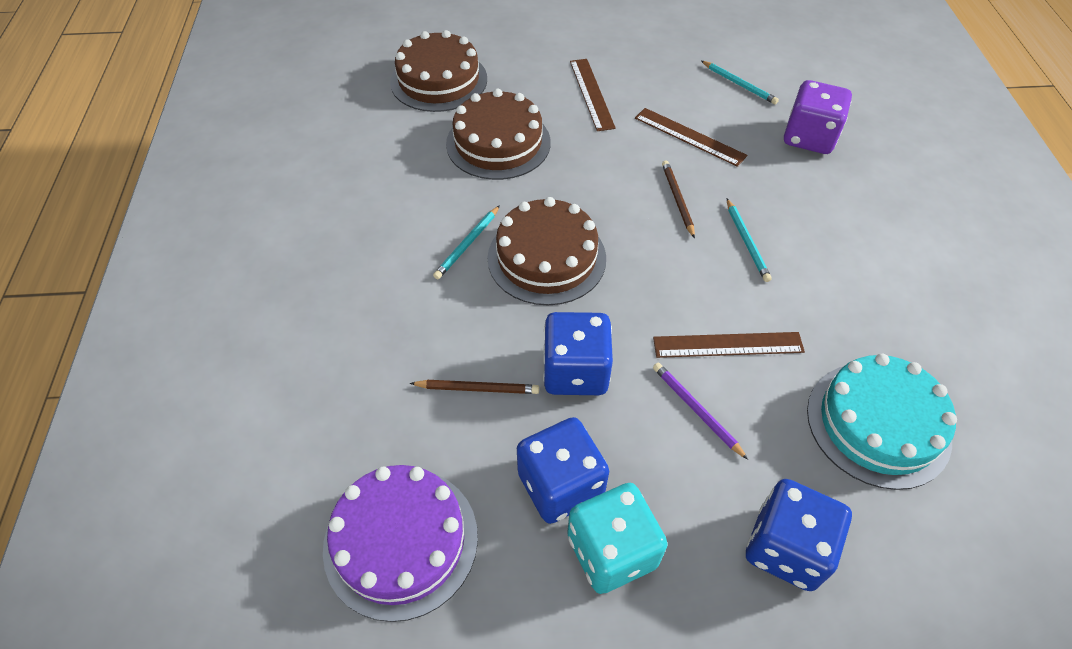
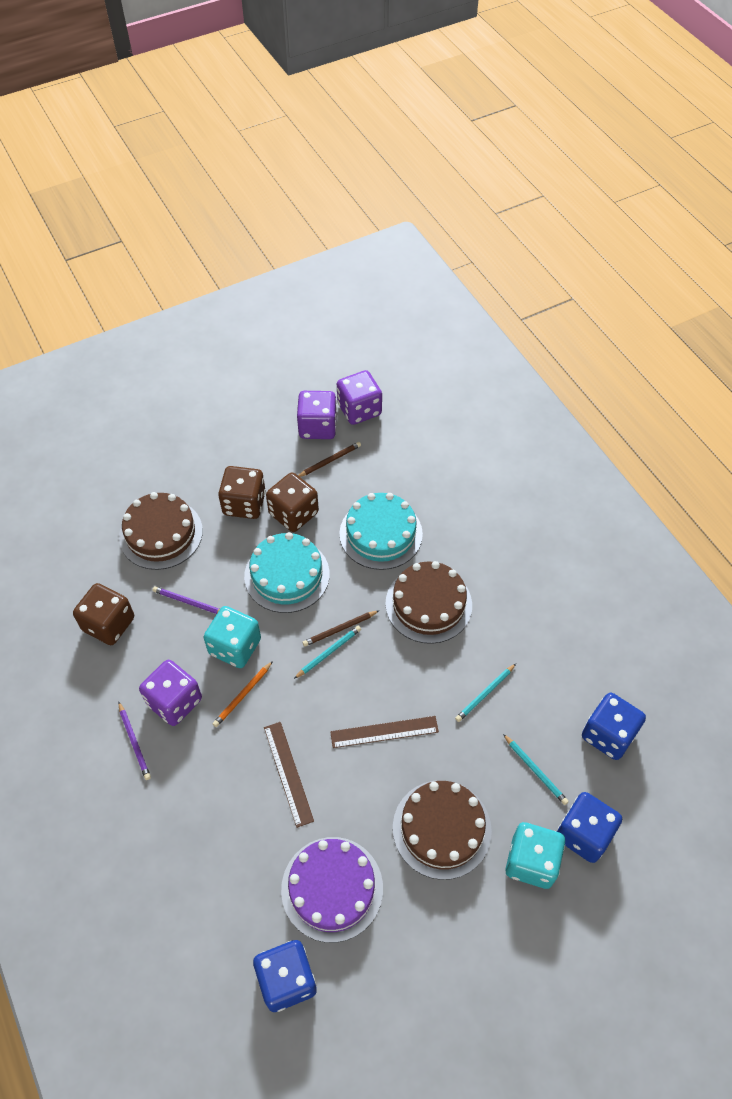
brown dice: 0 -> 3
brown ruler: 3 -> 2
orange pencil: 0 -> 1
purple dice: 1 -> 3
purple pencil: 1 -> 2
turquoise cake: 1 -> 2
turquoise dice: 1 -> 2

